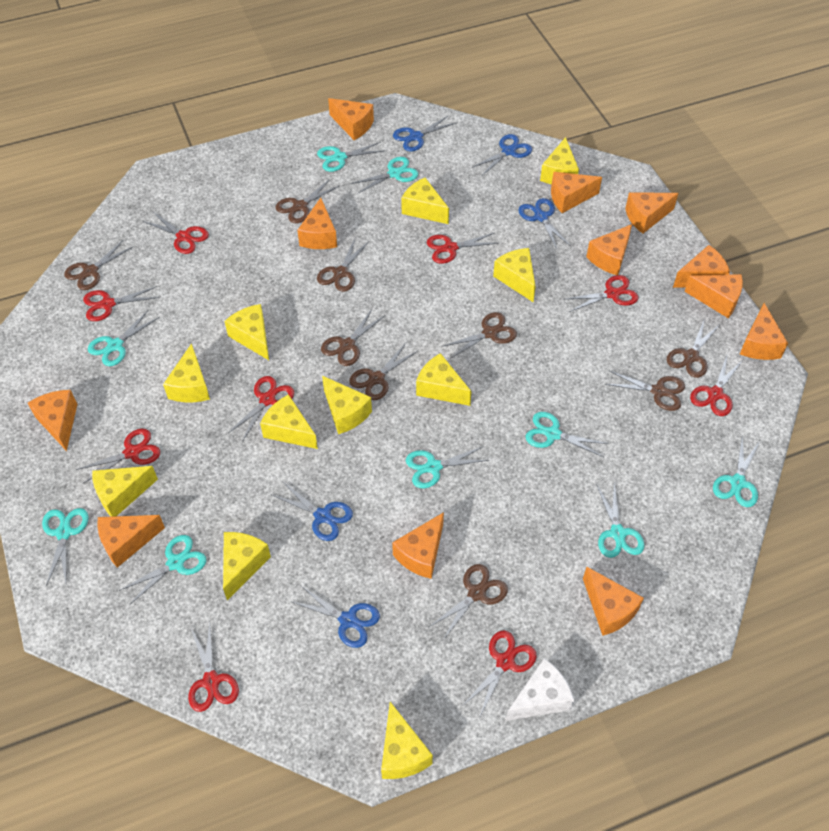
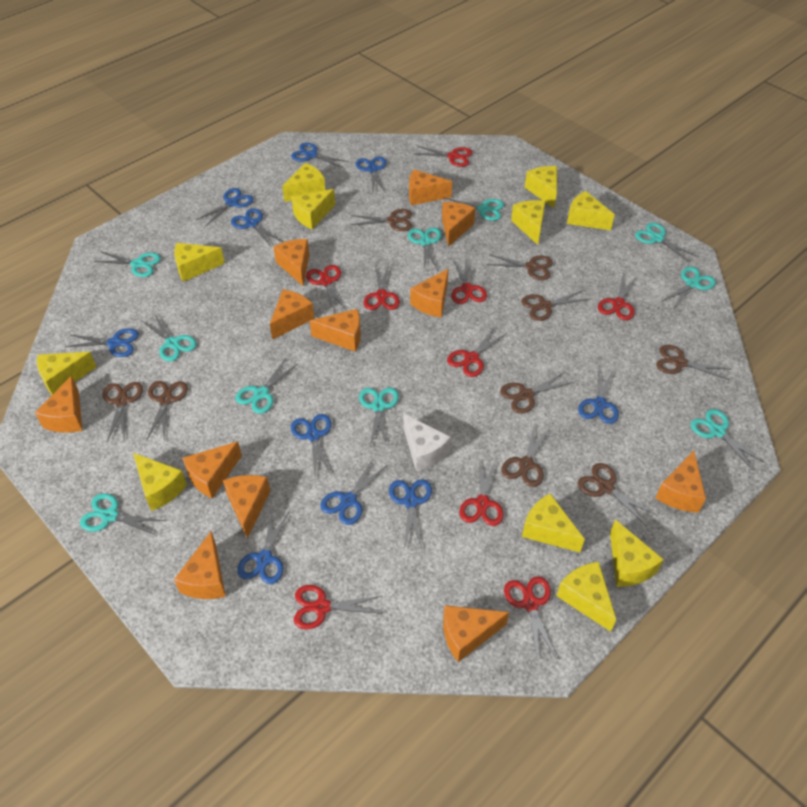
blue scissors: 5 -> 10
turquoise scissors: 9 -> 10

